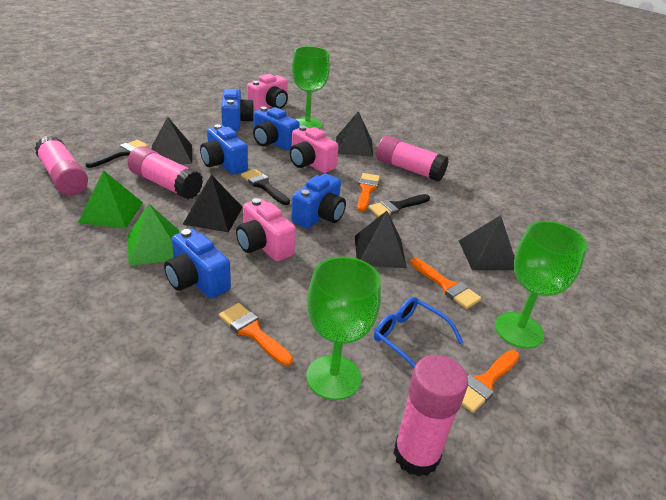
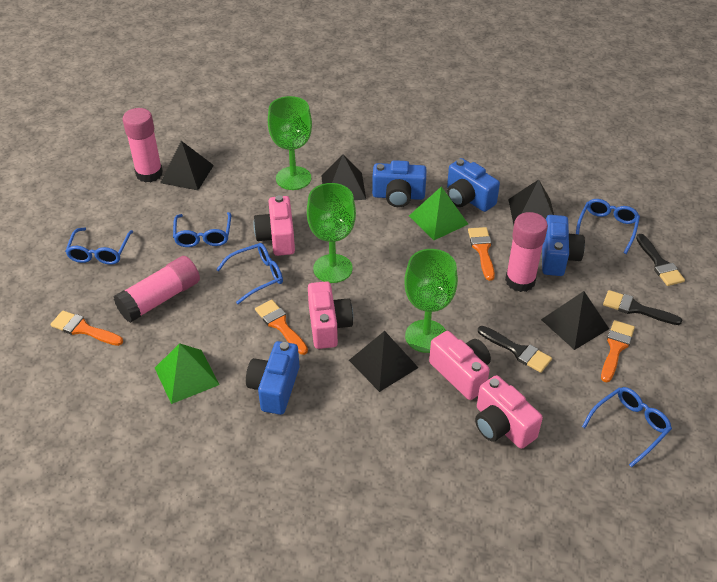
blue camera: 5 -> 4
blue glasses: 1 -> 5
pink camera: 3 -> 4
pink glue stick: 4 -> 3

